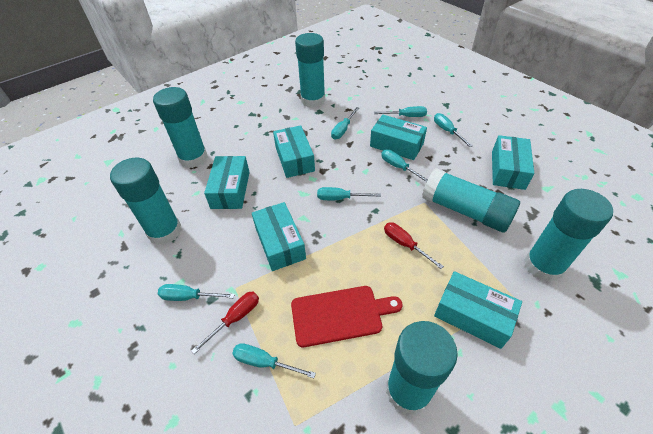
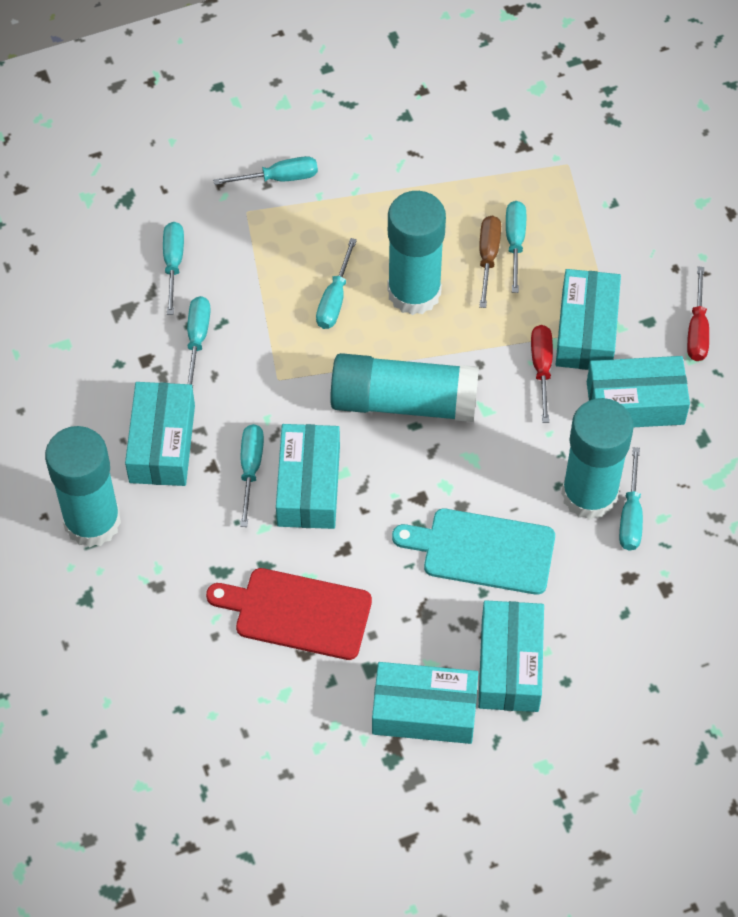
brown screwdriver: 0 -> 1
turquoise cutting board: 0 -> 1
turquoise glue stick: 6 -> 4

